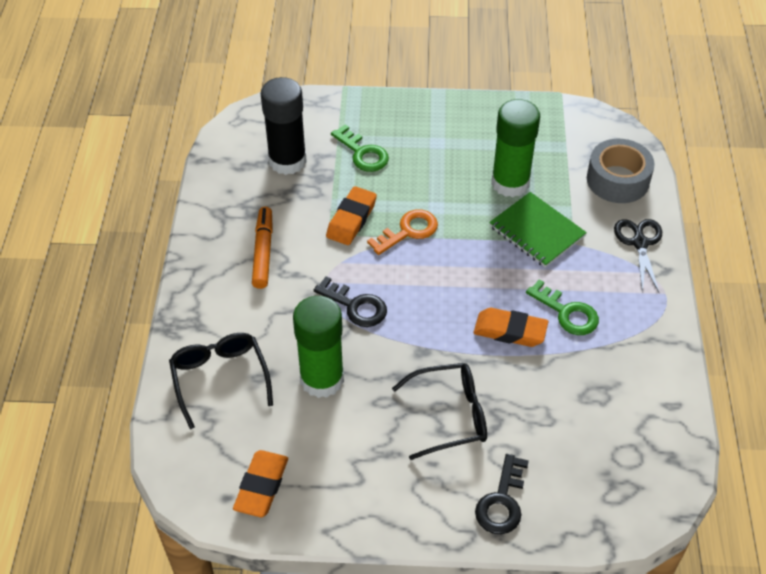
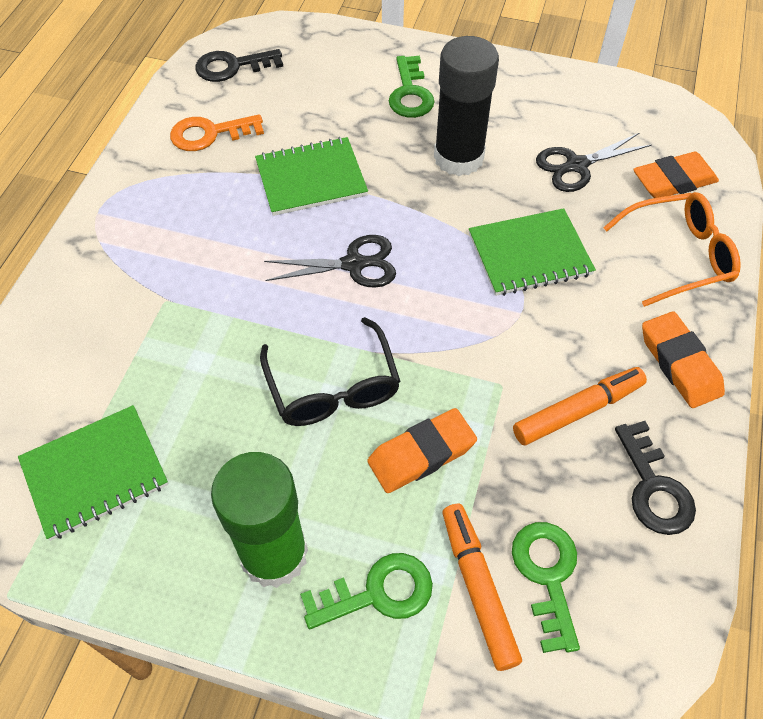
black glasses: 2 -> 1
black scissors: 1 -> 2
green glue stick: 2 -> 1
green key: 2 -> 3
green notebook: 1 -> 3
grey tape: 1 -> 0
orange glasses: 0 -> 1
orange marker: 1 -> 2

